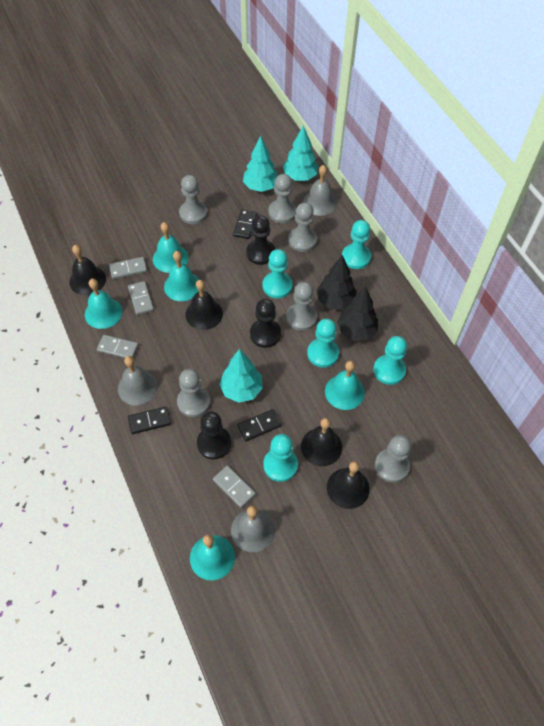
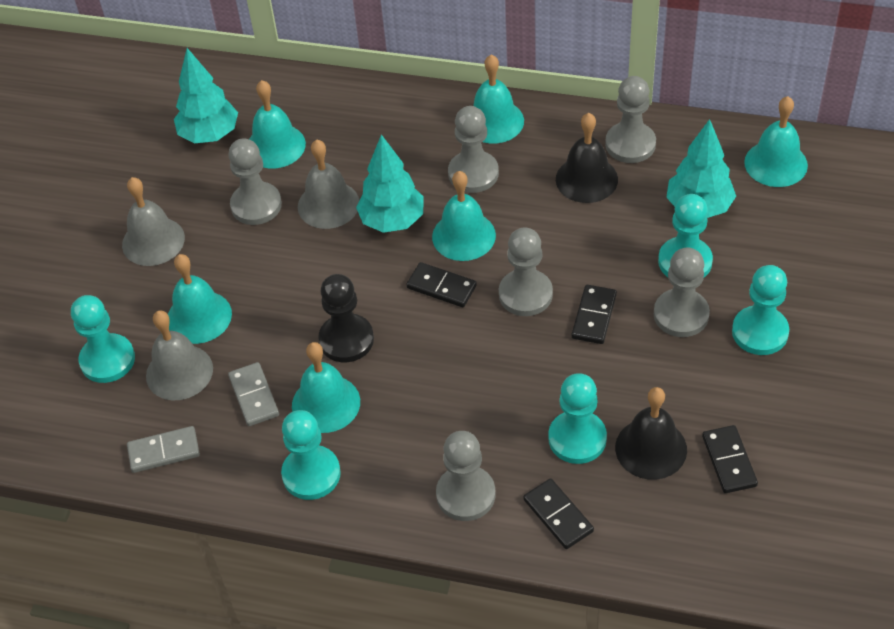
black bell: 4 -> 2
black domino: 3 -> 4
black pawn: 3 -> 1
black tree: 2 -> 0
grey domino: 4 -> 2
turquoise bell: 5 -> 6

